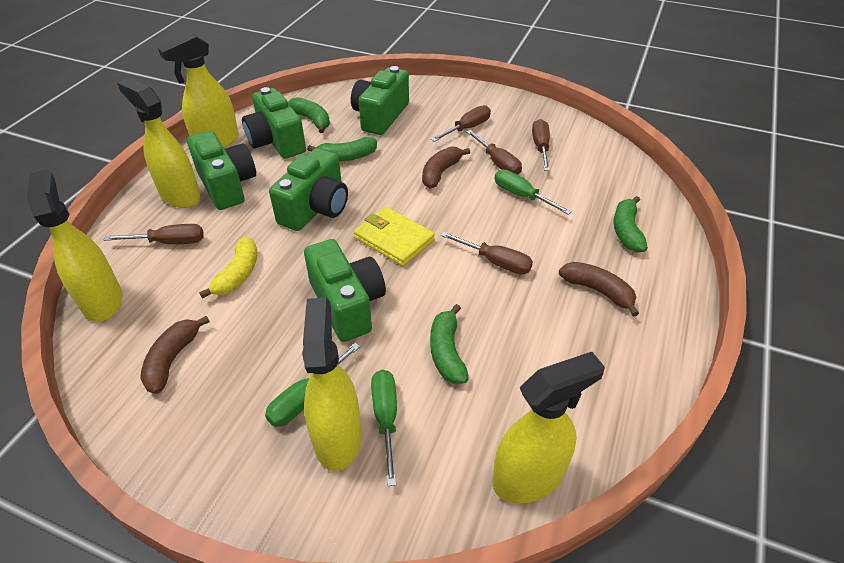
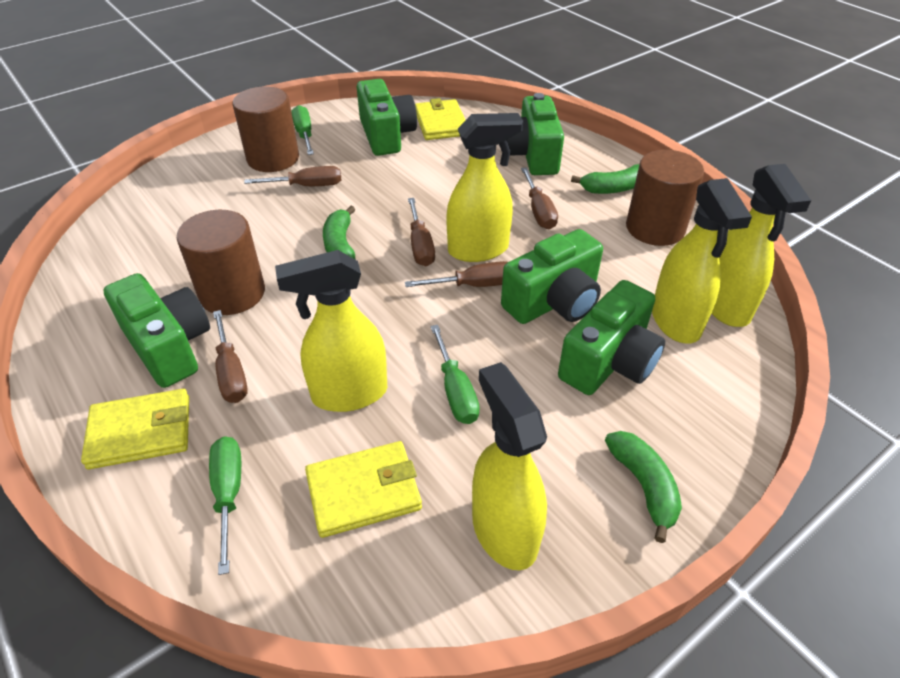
brown banana: 3 -> 0
brown cylinder: 0 -> 3
green banana: 4 -> 3
yellow banana: 1 -> 0
yellow wallet: 1 -> 3

